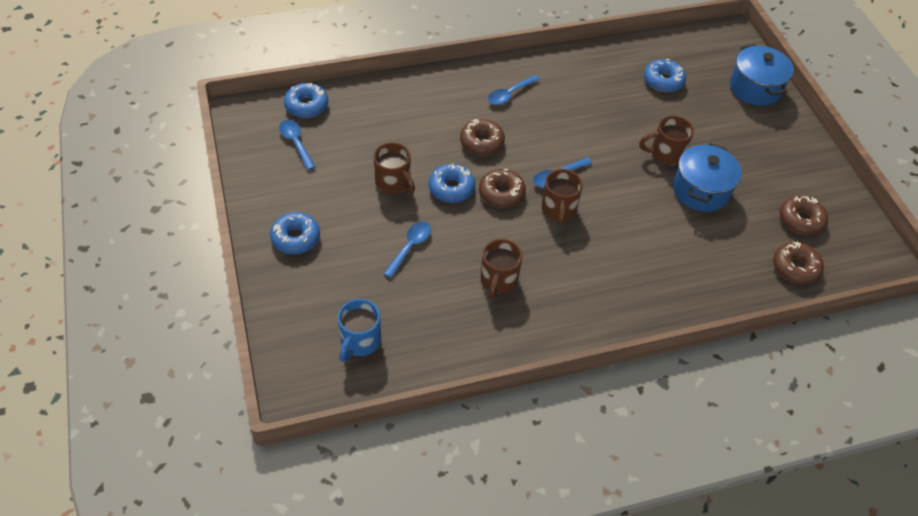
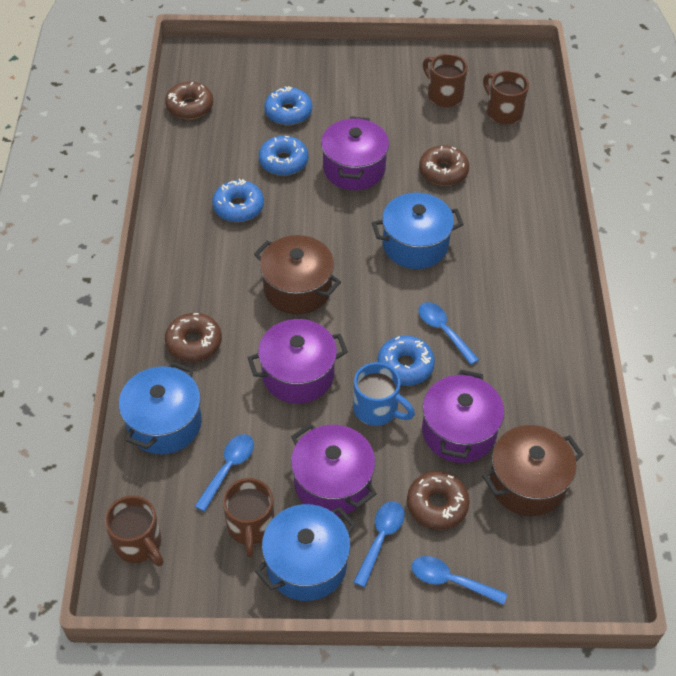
blue pot: 2 -> 3
brown pot: 0 -> 2
purple pot: 0 -> 4

